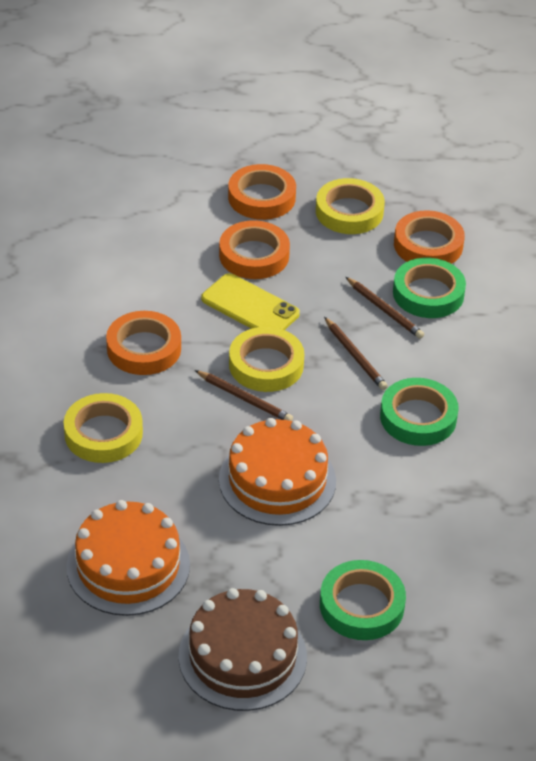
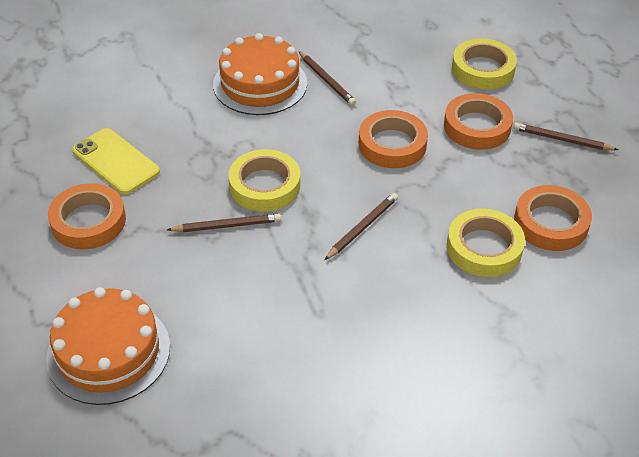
brown cake: 1 -> 0
brown pencil: 3 -> 4
green tape: 3 -> 0

